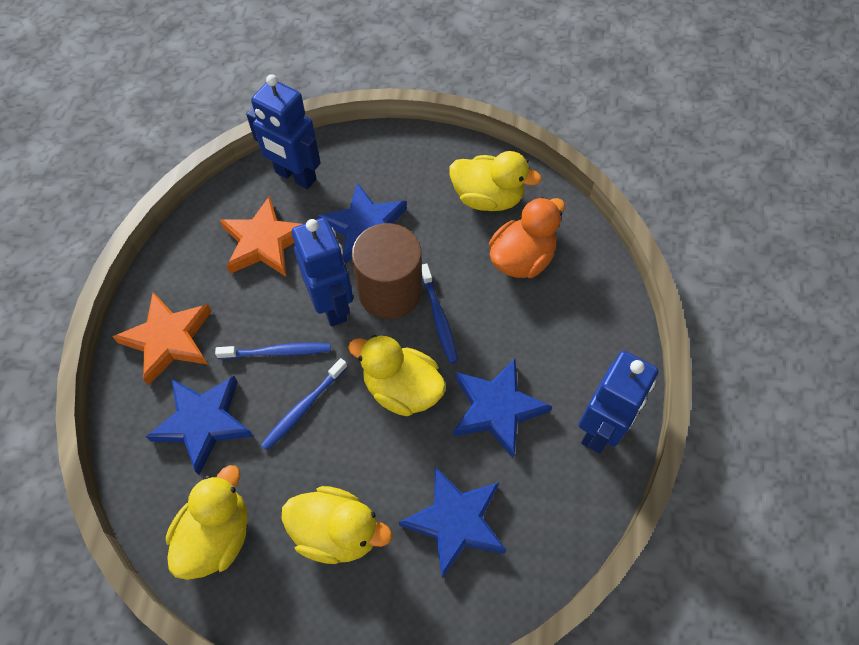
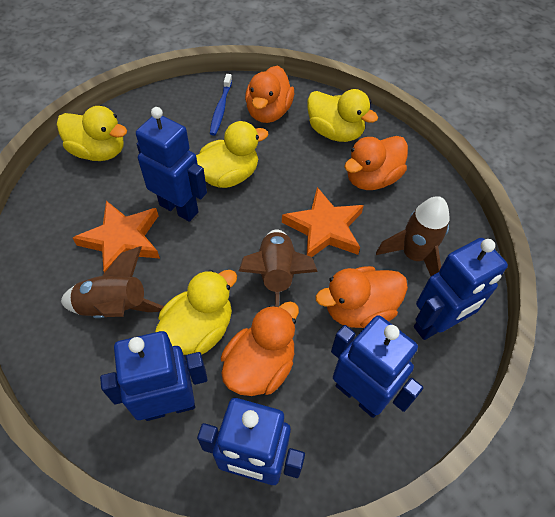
blue robot: 3 -> 5
blue star: 4 -> 0
blue toothbrush: 3 -> 1
brown cylinder: 1 -> 0
brown rocket: 0 -> 3
orange duck: 1 -> 4

